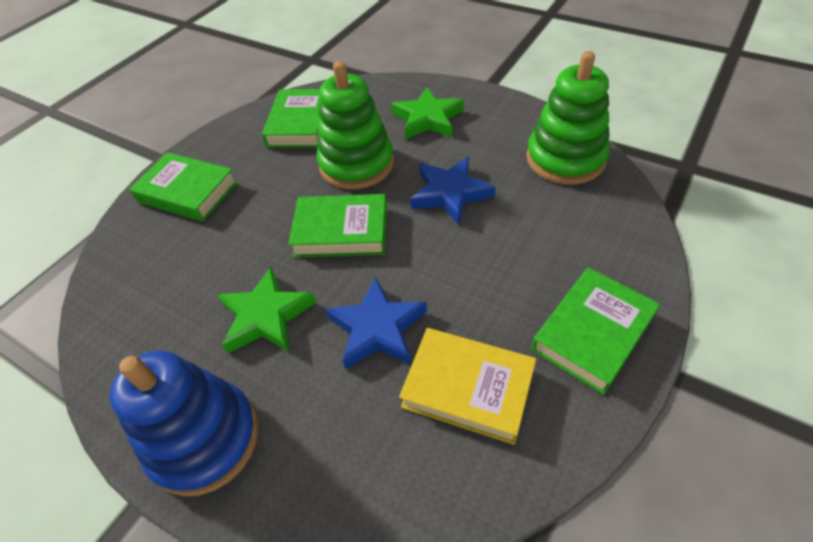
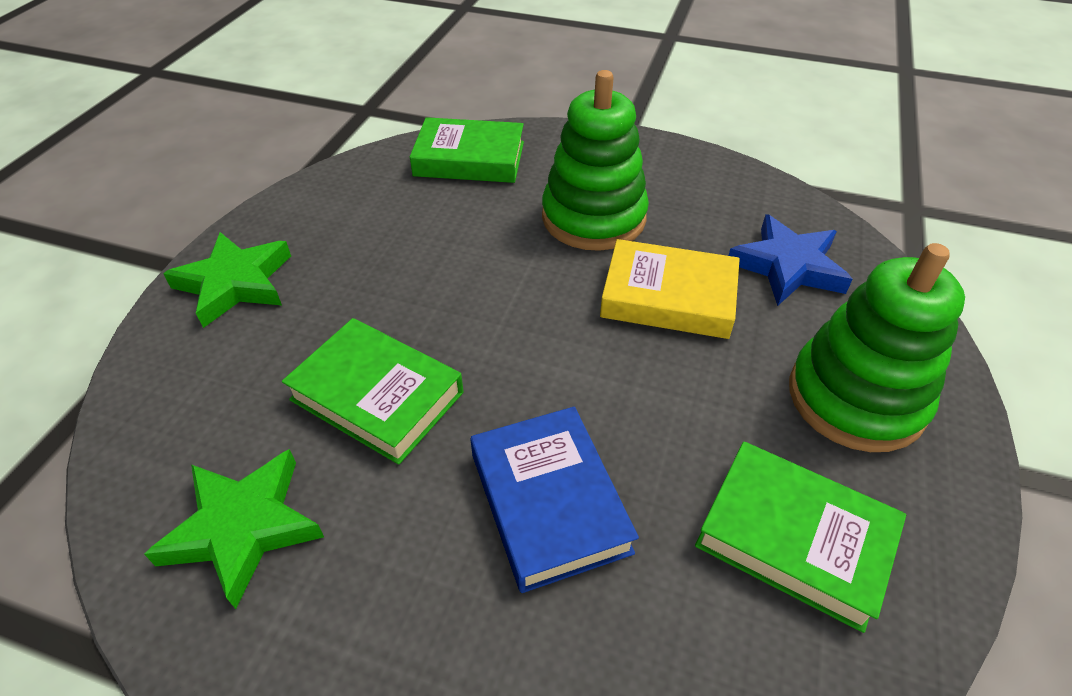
blue book: 0 -> 1
blue stacking toy: 1 -> 0
blue star: 2 -> 1
green book: 4 -> 3

